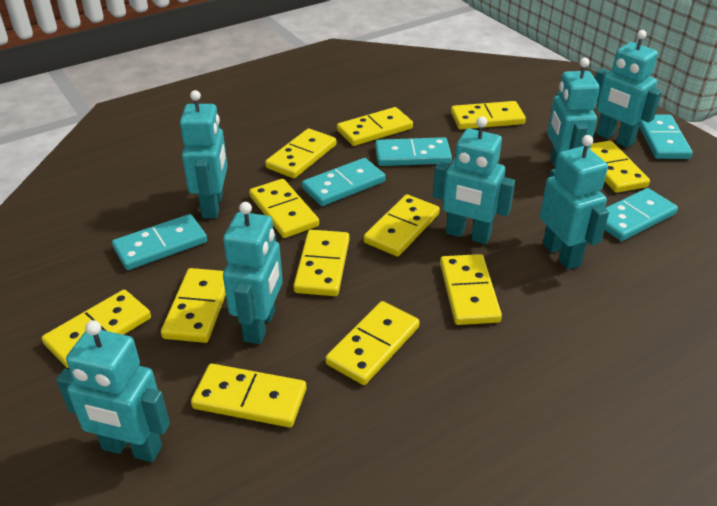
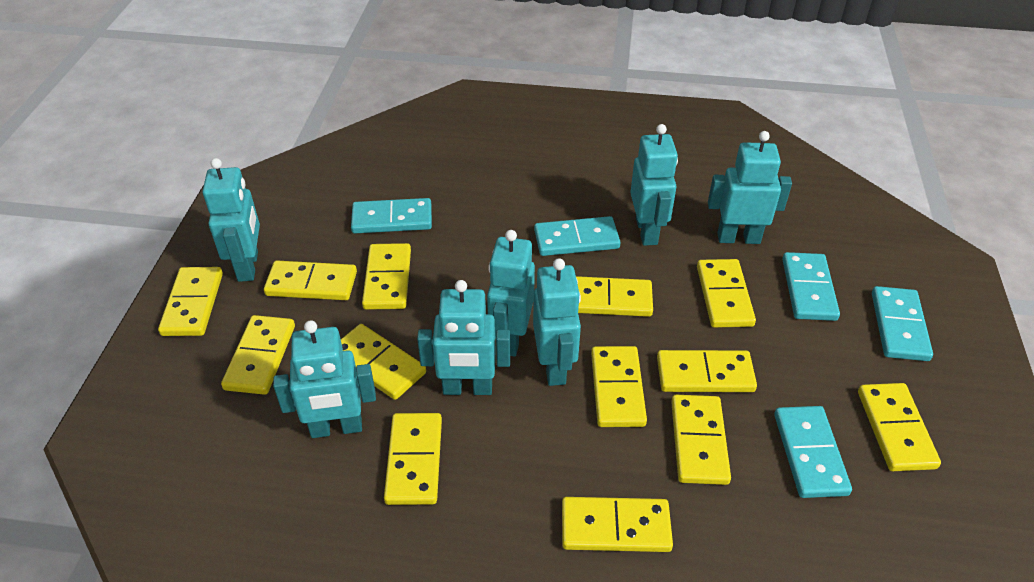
yellow domino: 12 -> 13

